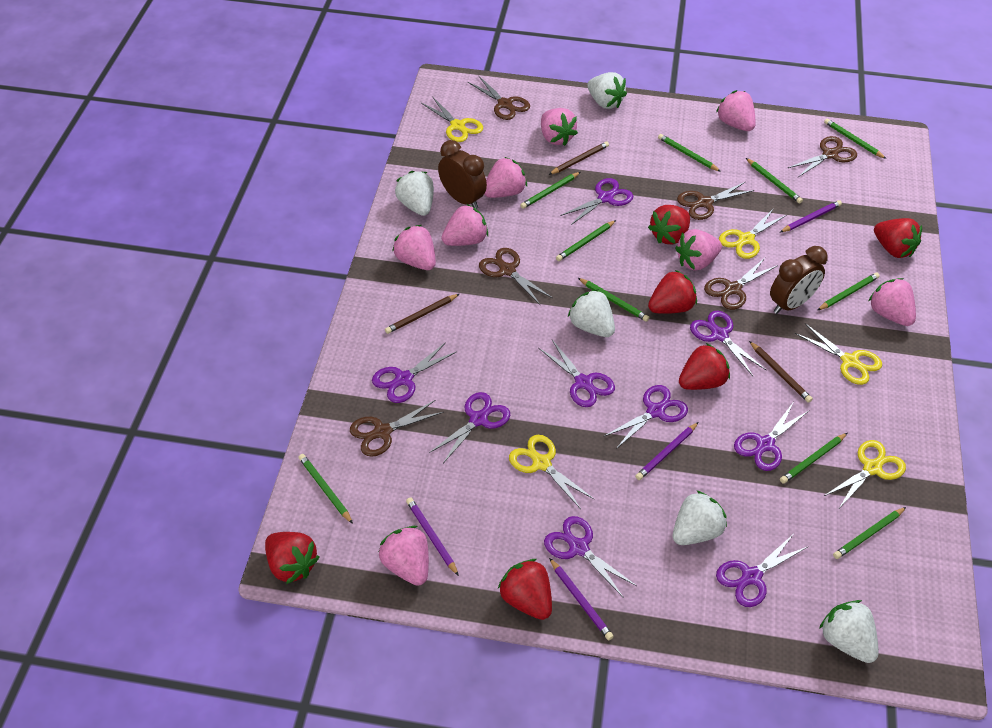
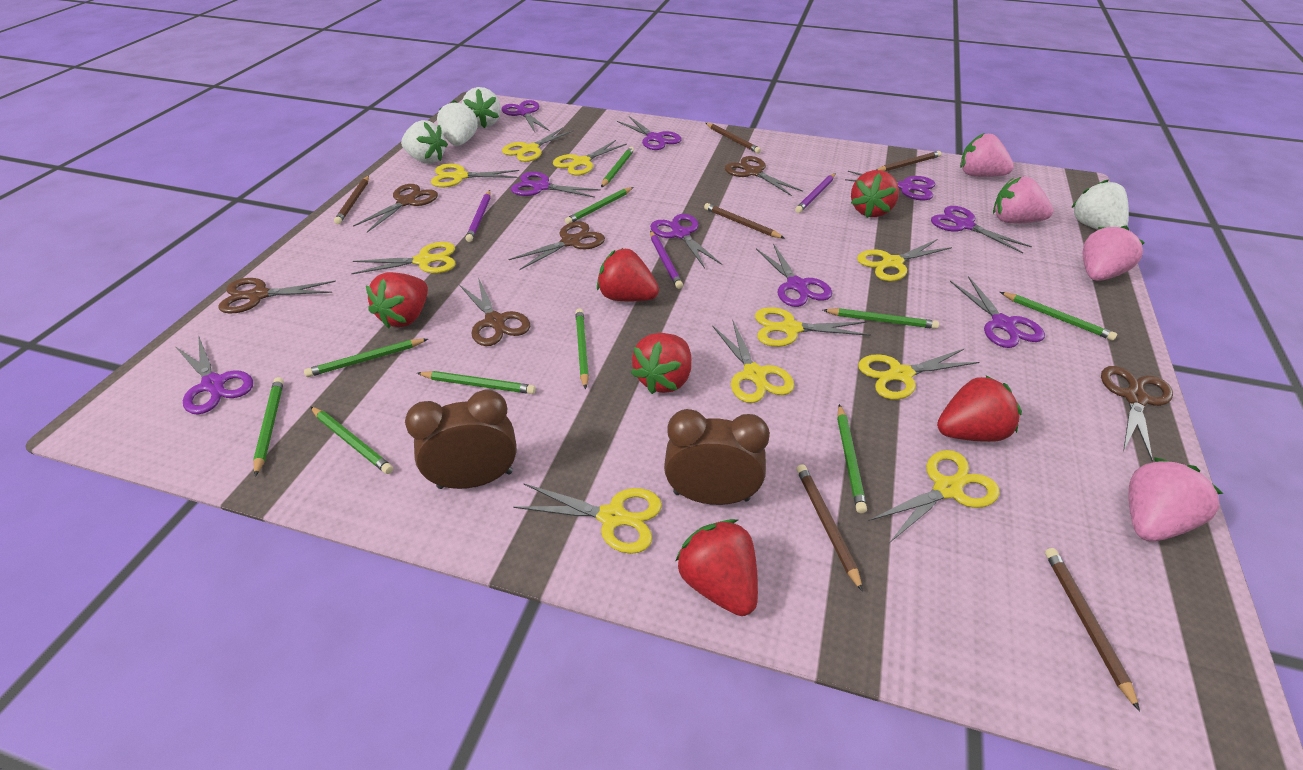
brown pencil: 3 -> 6
pink strawberry: 8 -> 4
purple pencil: 4 -> 3
white strawberry: 5 -> 4
yellow scissors: 5 -> 10

